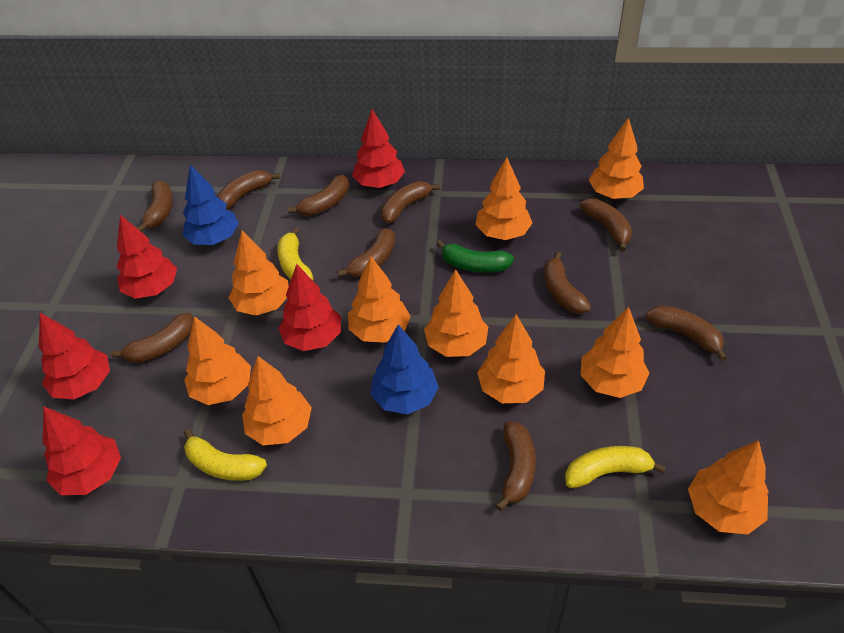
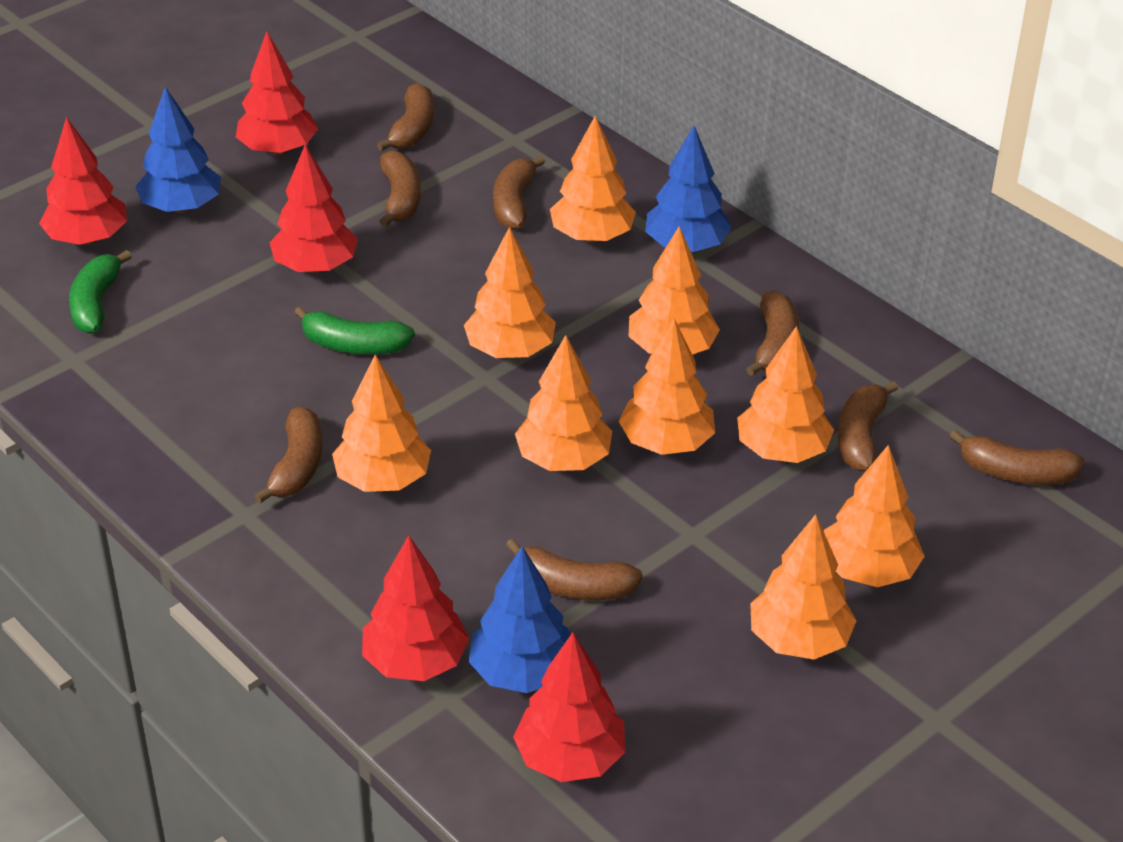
blue tree: 2 -> 3
brown banana: 10 -> 8
green banana: 1 -> 2
orange tree: 10 -> 9
yellow banana: 3 -> 0

